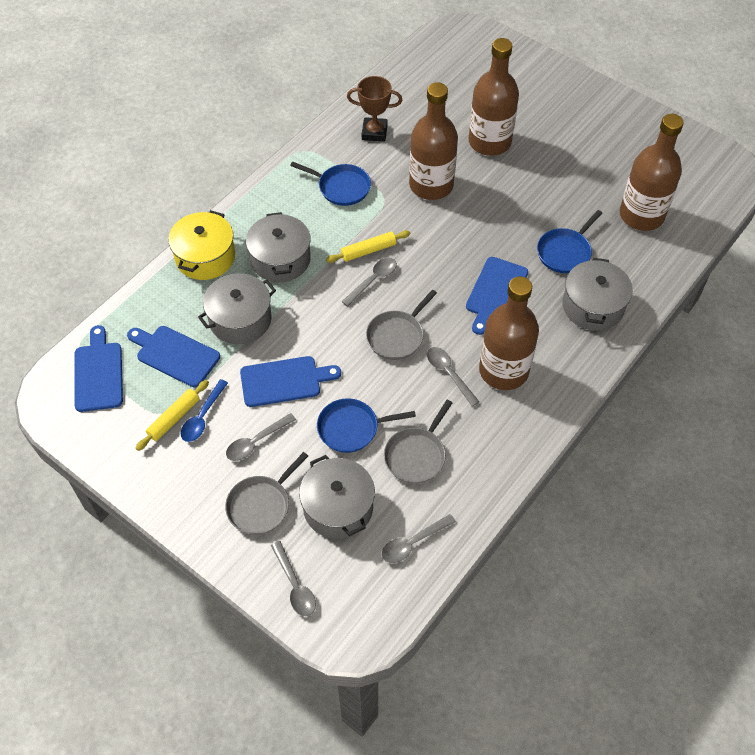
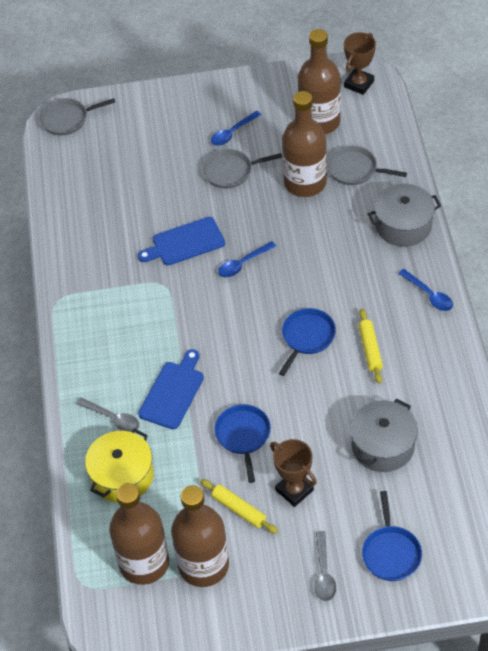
blue cutting board: 4 -> 2
blue spoon: 1 -> 3
brown trophy: 1 -> 2
grey pot: 4 -> 2
grey spoon: 5 -> 2

